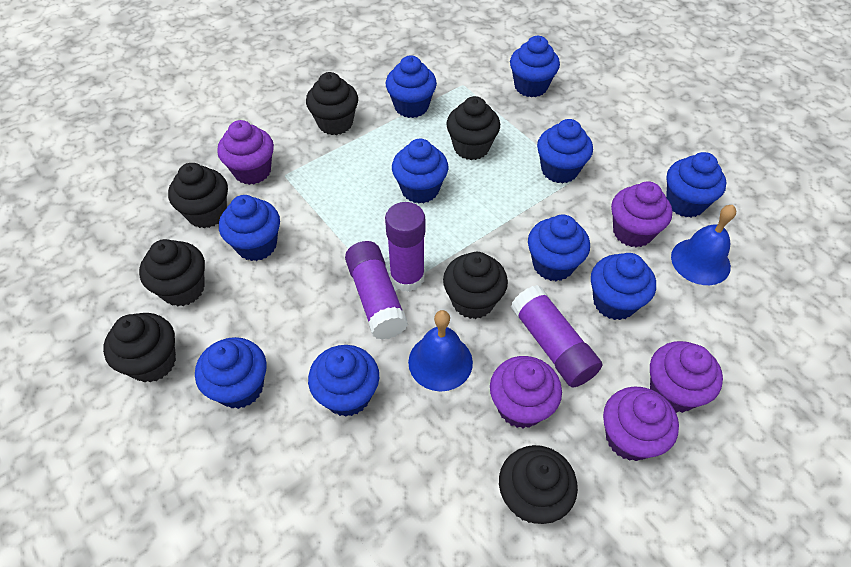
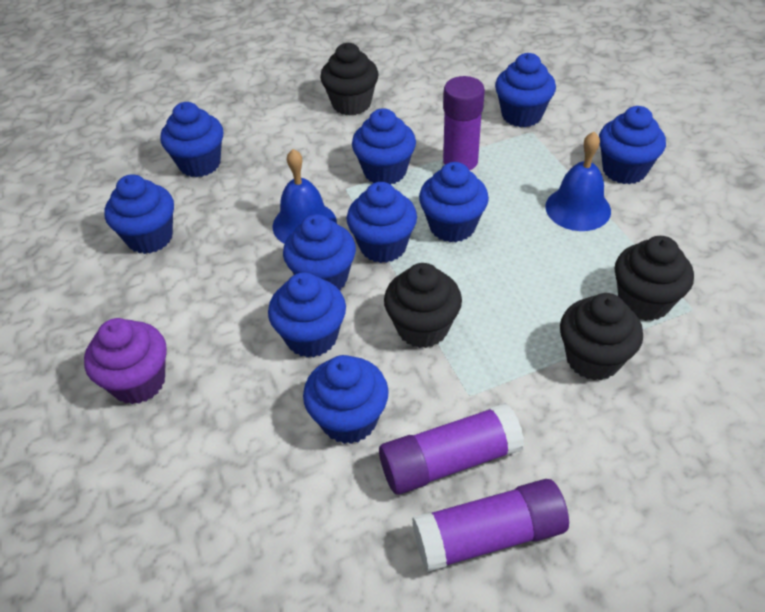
black cupcake: 7 -> 4
purple cupcake: 5 -> 1

